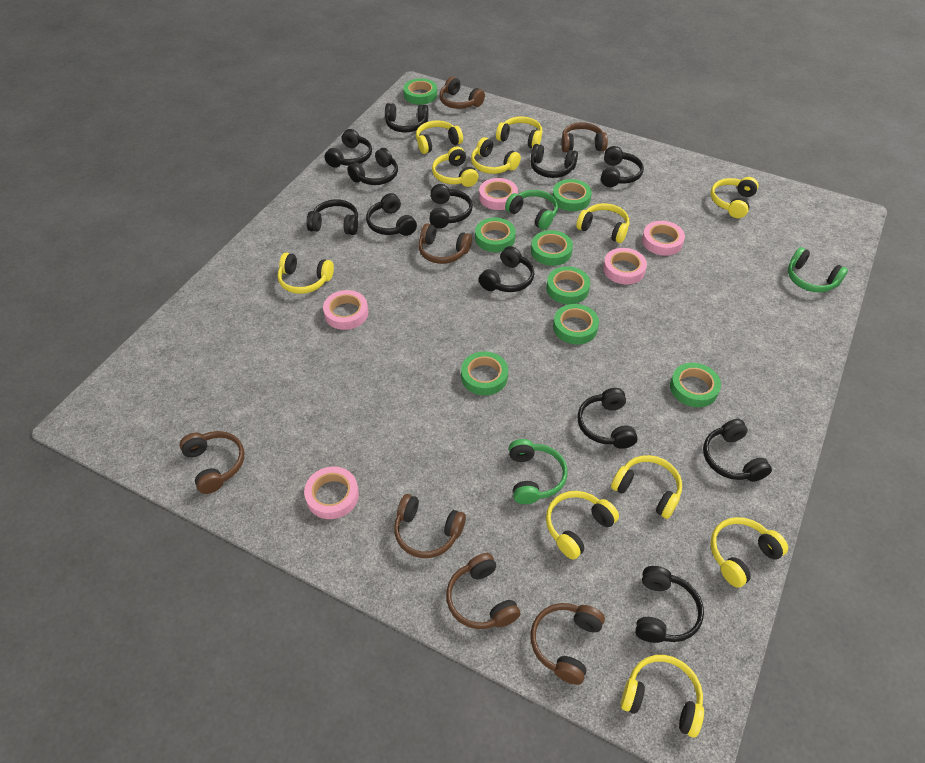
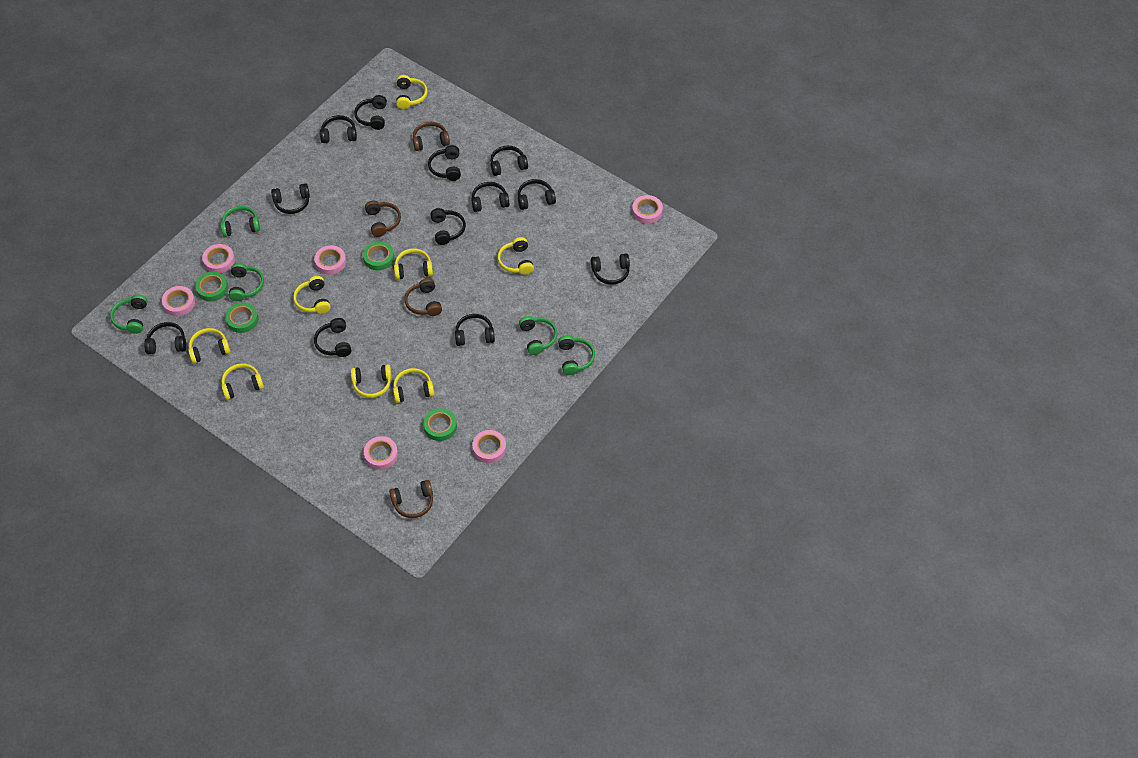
brown headphones: 7 -> 4
green headphones: 3 -> 5
green tape: 8 -> 4
pink tape: 5 -> 6
yellow headphones: 11 -> 8

